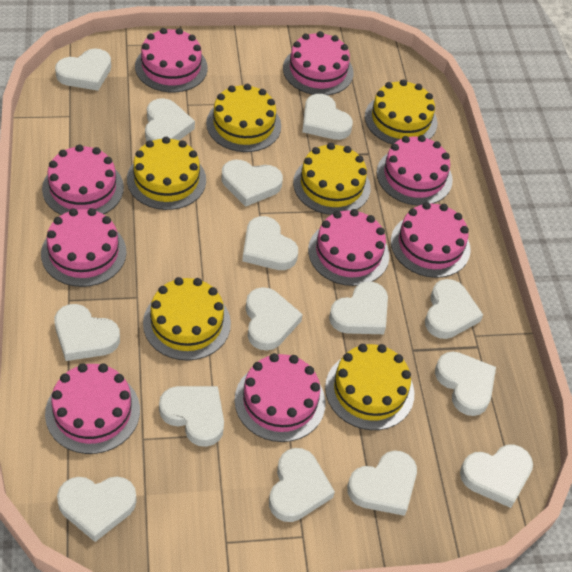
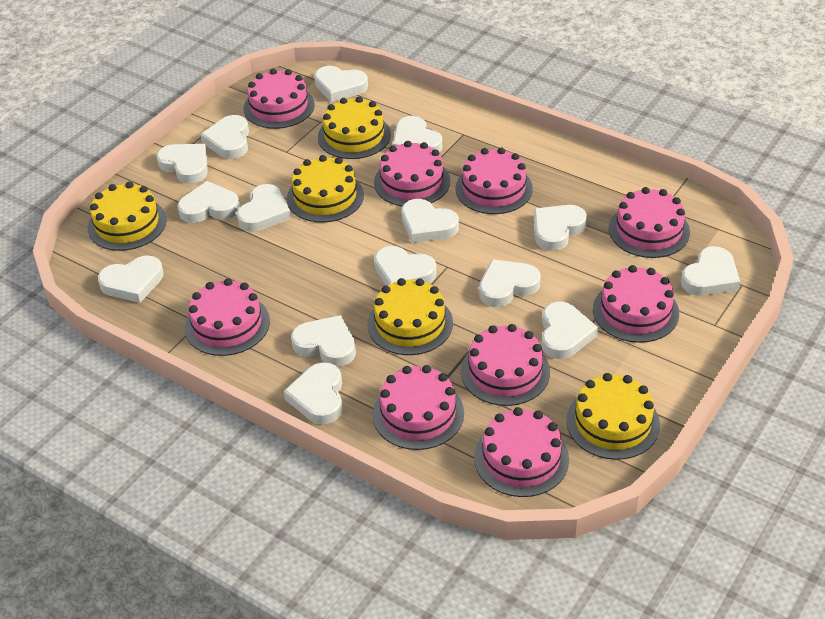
yellow cake: 6 -> 5

